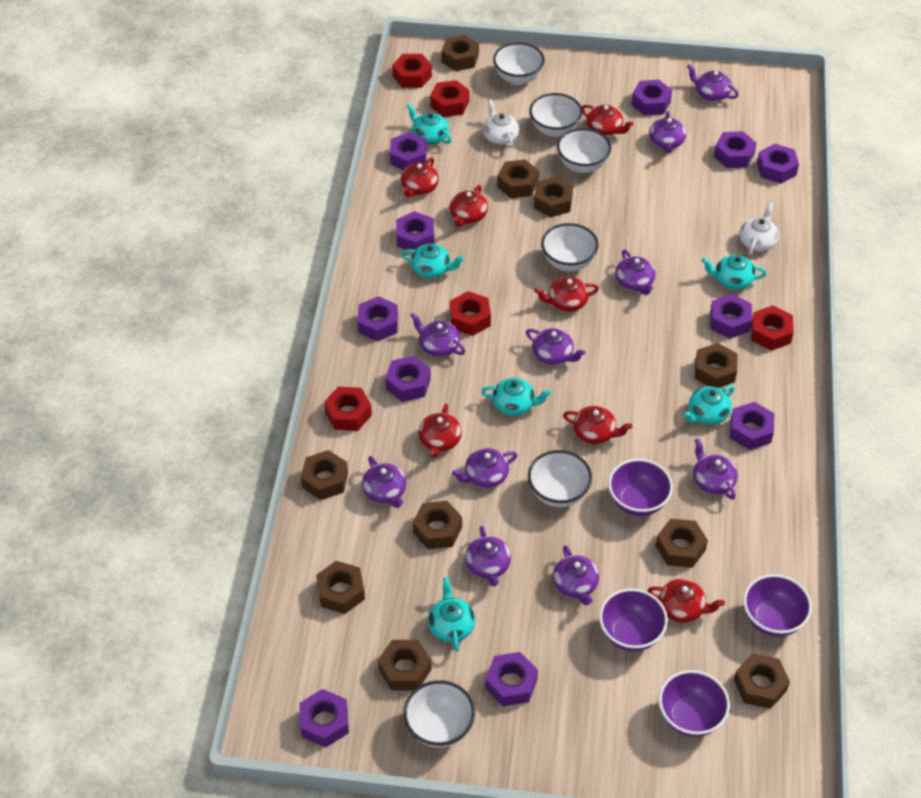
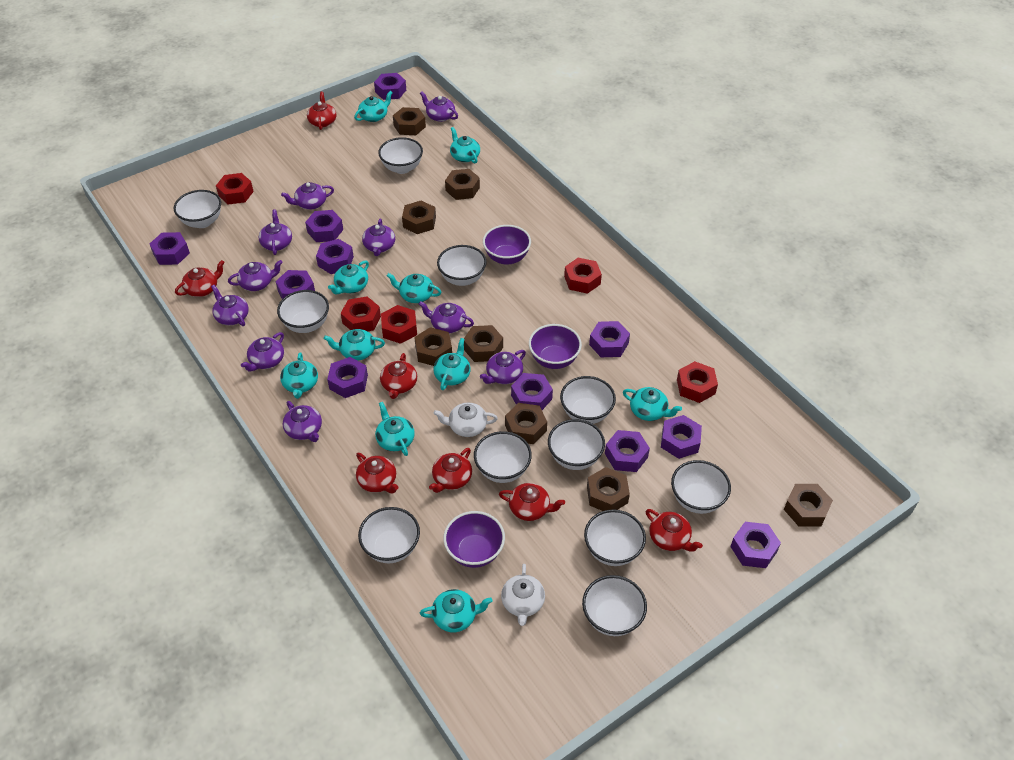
brown nut: 10 -> 8
purple bowl: 4 -> 3
turquoise teapot: 6 -> 10
white bowl: 6 -> 11

